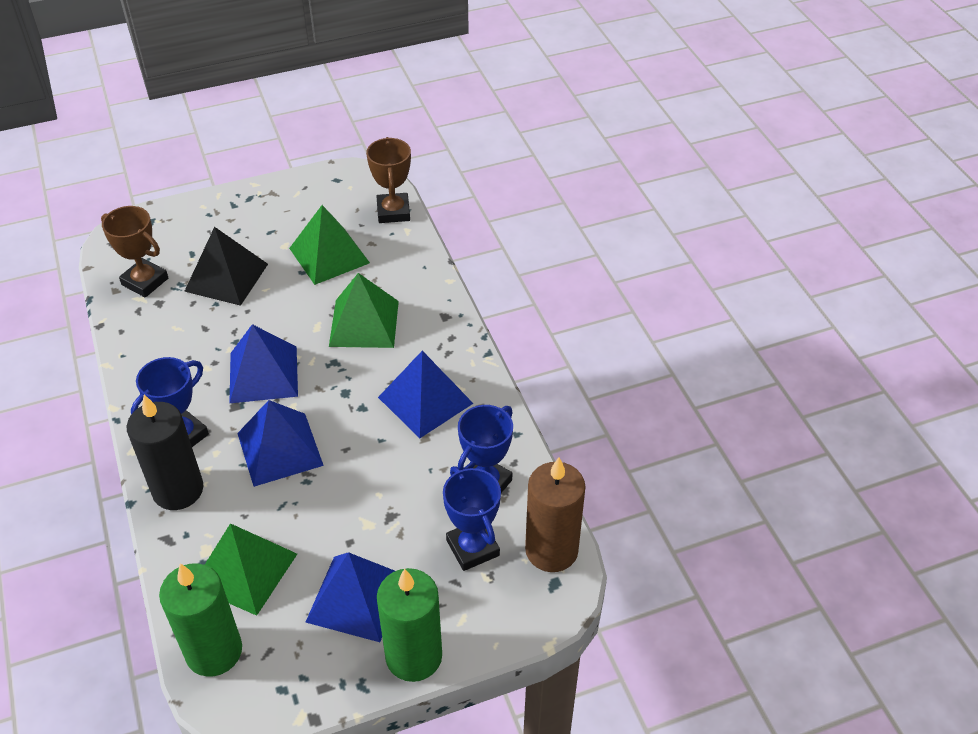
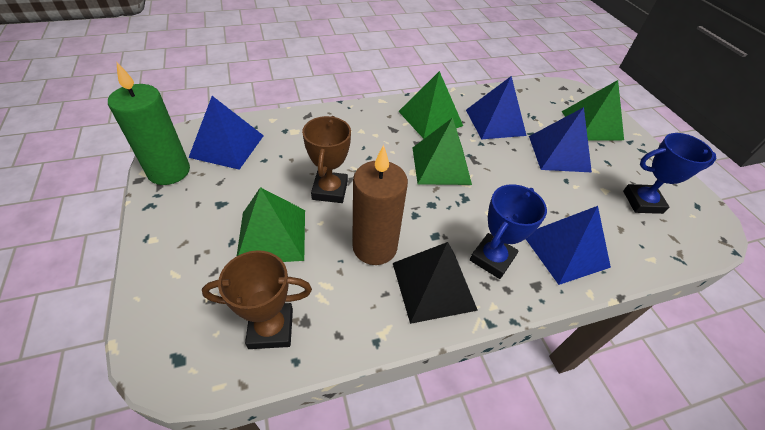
black candle: 1 -> 0
blue trophy: 3 -> 2
green candle: 2 -> 1
green pyramid: 3 -> 4

